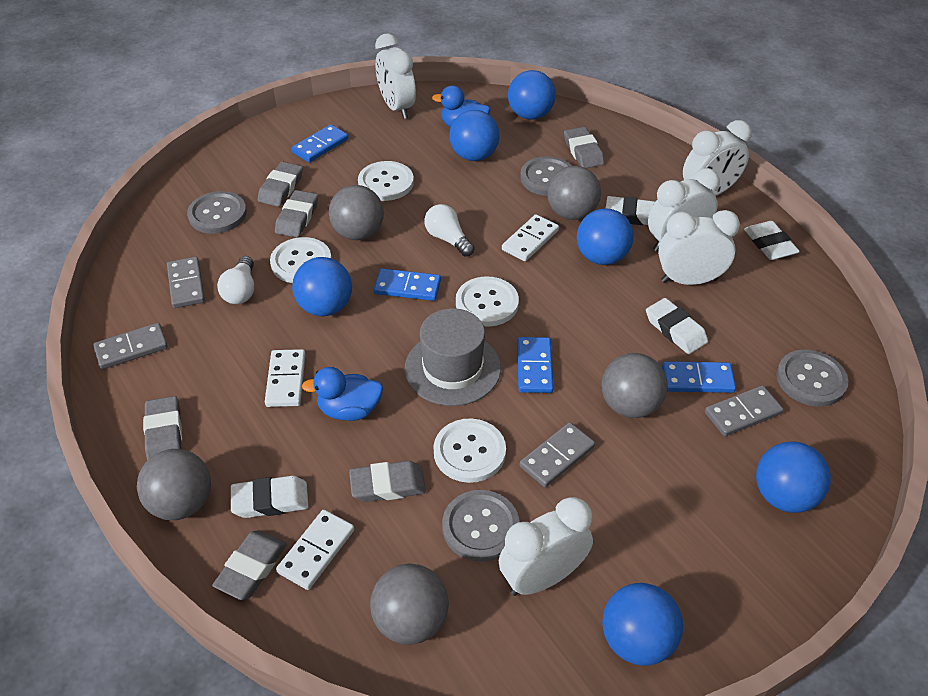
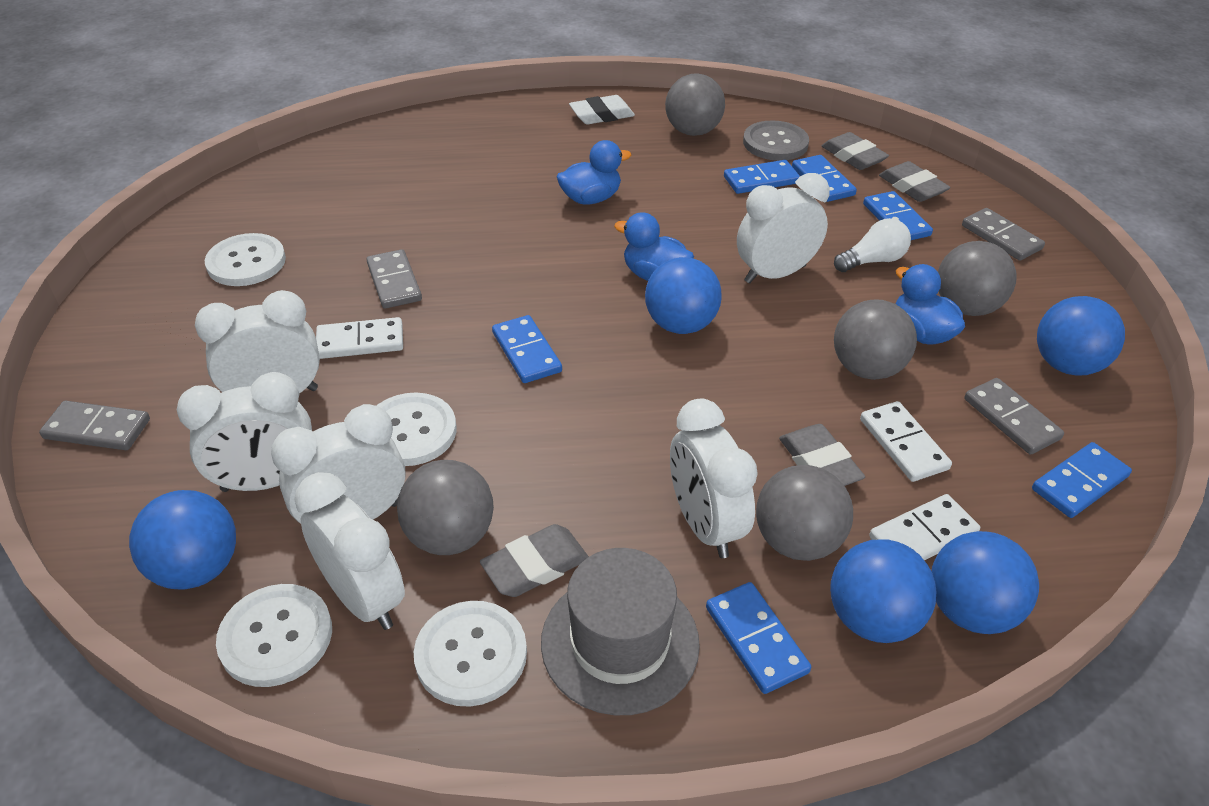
blue ball: 6 -> 5
blue domino: 4 -> 6
blue duck: 2 -> 3
grey button: 4 -> 1
grey eraser: 6 -> 4
white clock: 5 -> 6
white eraser: 4 -> 1
white light bulb: 2 -> 1

